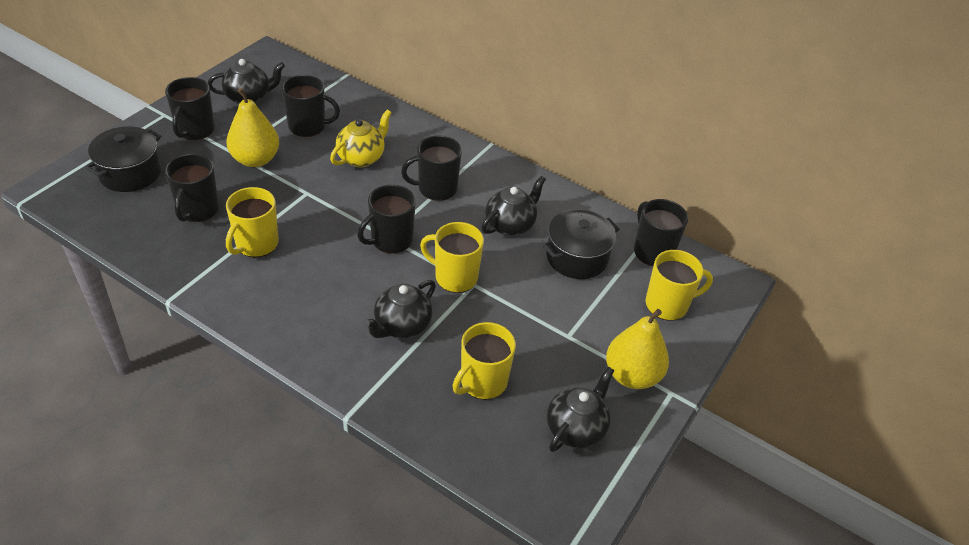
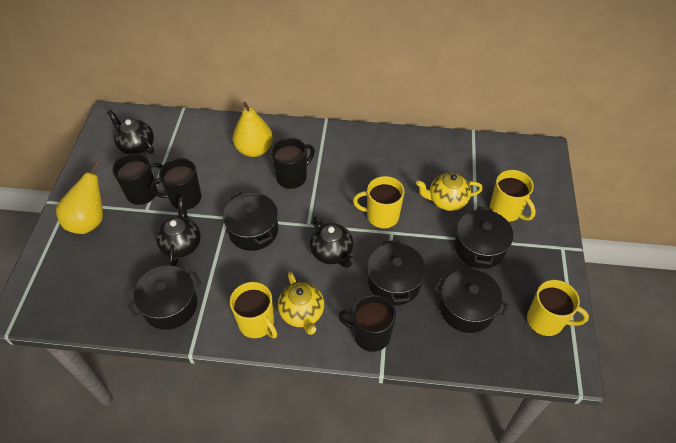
black mug: 6 -> 4
black pot: 2 -> 5
black teapot: 4 -> 3
yellow teapot: 1 -> 2

